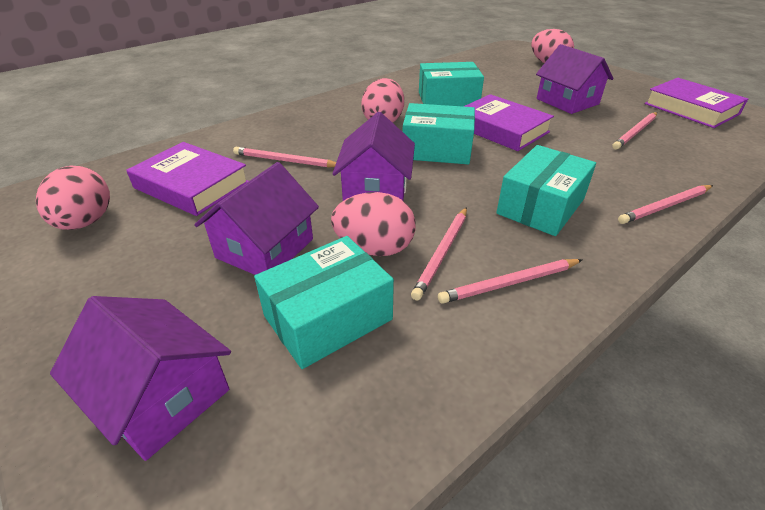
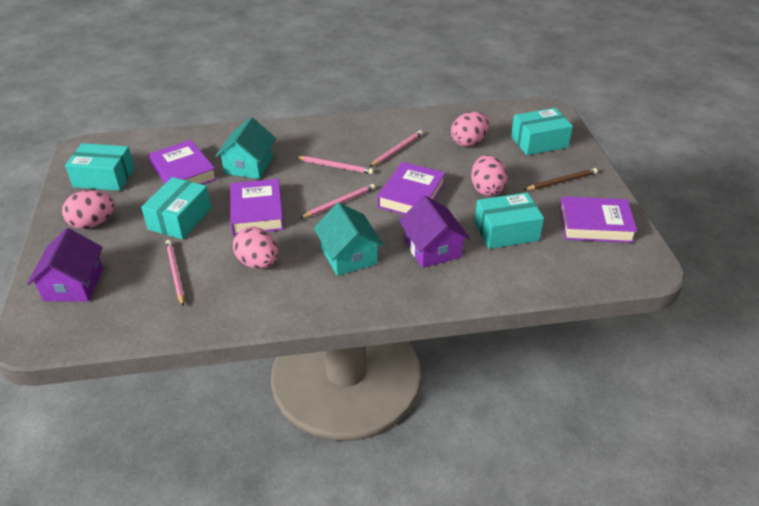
brown pencil: 0 -> 1
pink pencil: 5 -> 4
purple book: 3 -> 4
purple house: 4 -> 2
turquoise house: 0 -> 2

